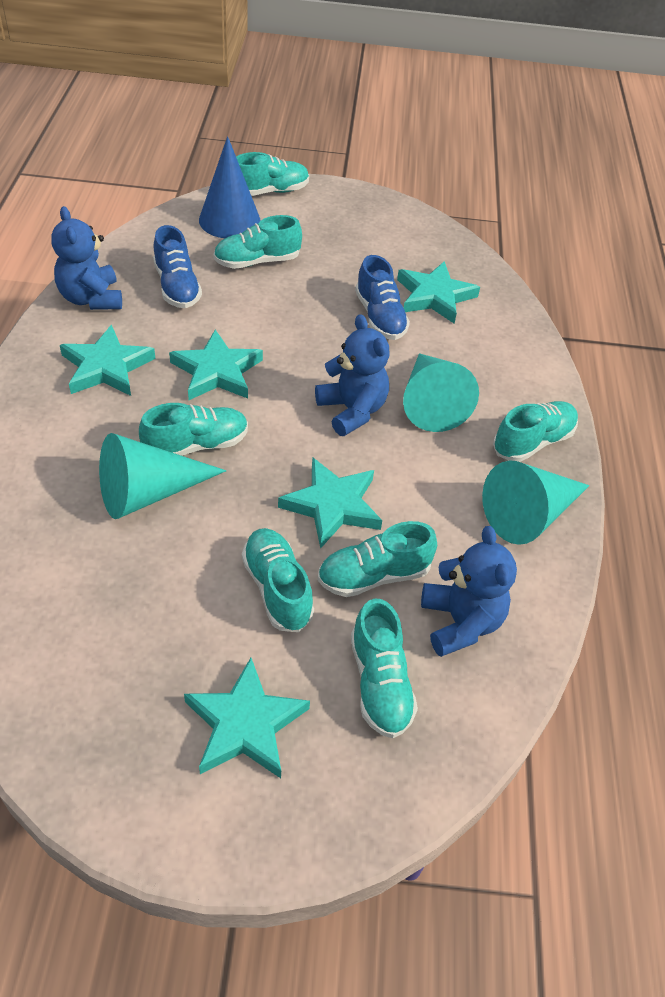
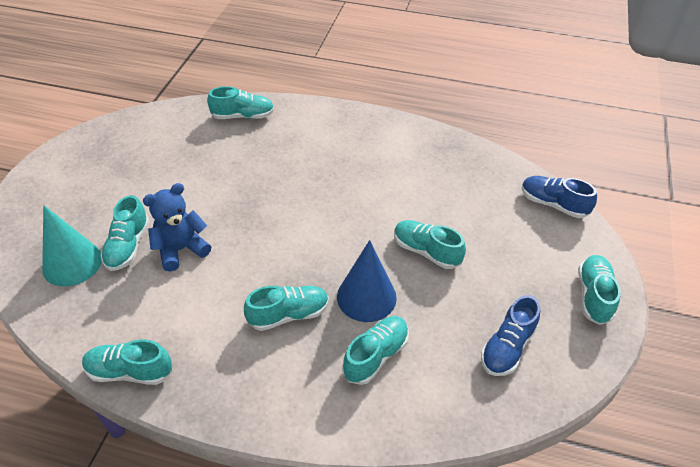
blue teddy bear: 3 -> 1
turquoise cone: 3 -> 1
turquoise star: 5 -> 0

